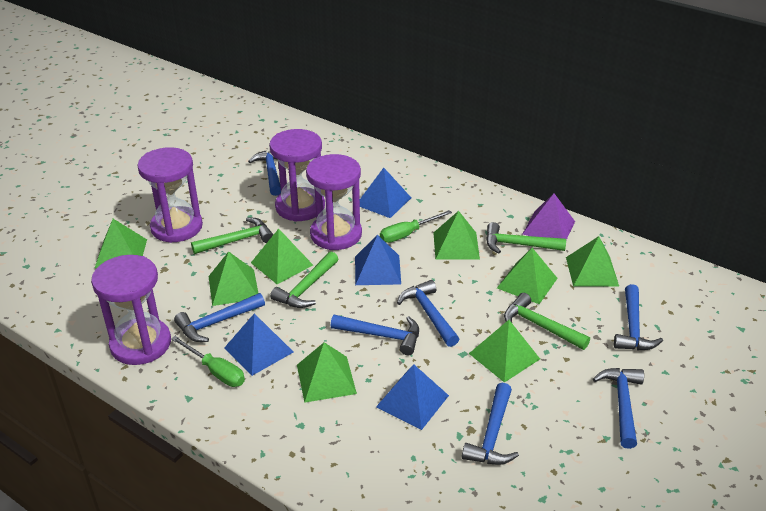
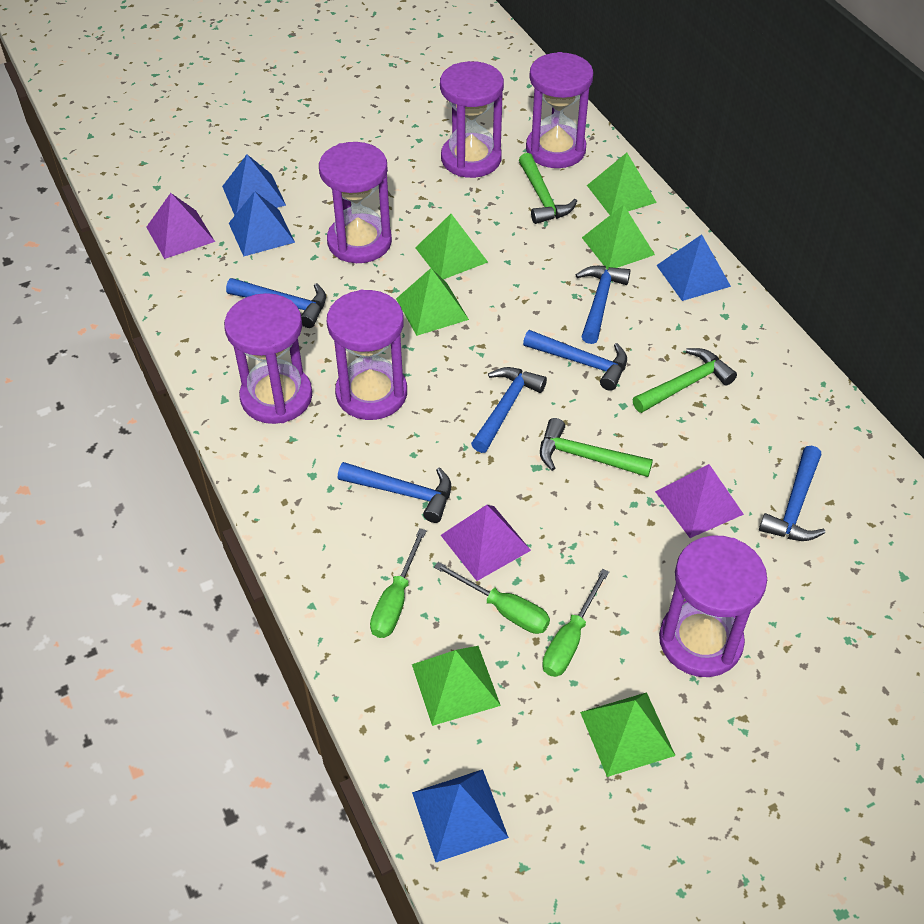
blue hammer: 7 -> 6
green hammer: 4 -> 3
green pyramid: 8 -> 6
green screwdriver: 2 -> 3
purple hourglass: 4 -> 6
purple pyramid: 1 -> 3

